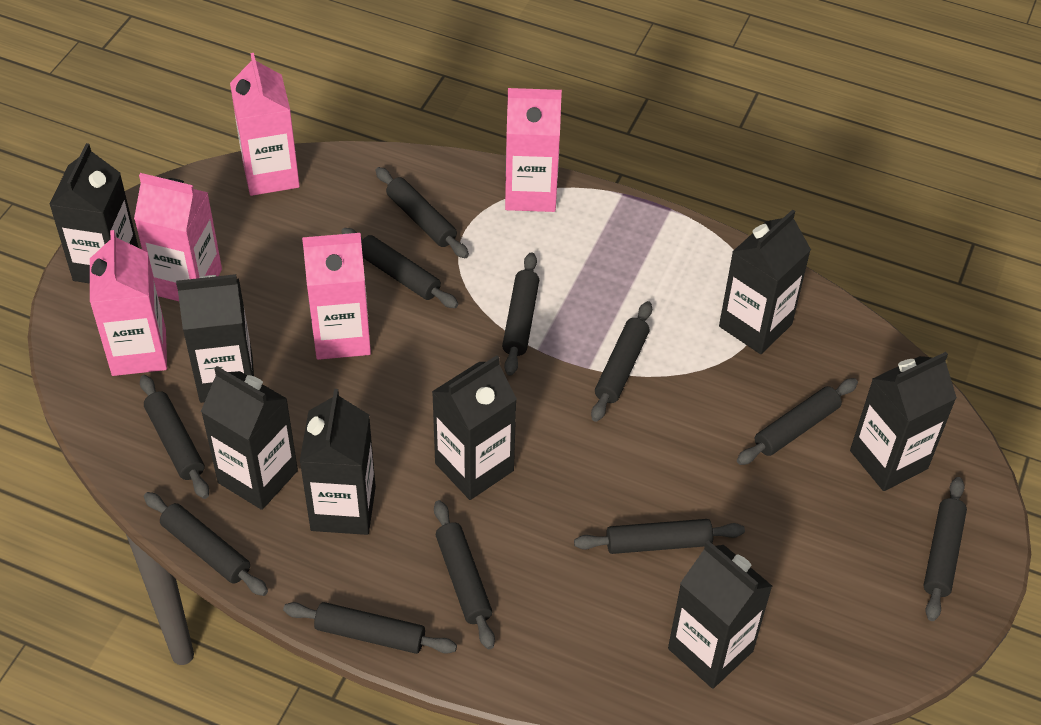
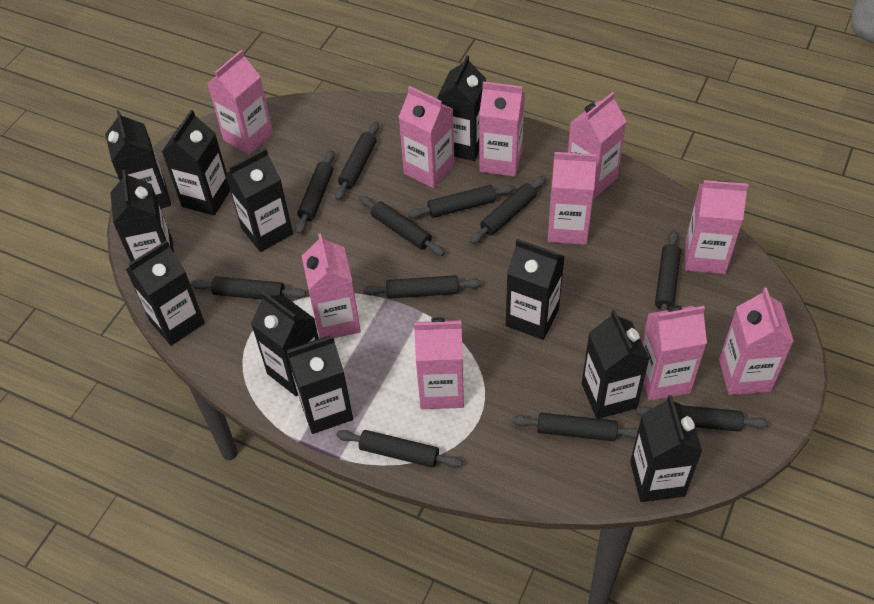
black carton: 8 -> 11
pink carton: 5 -> 10

